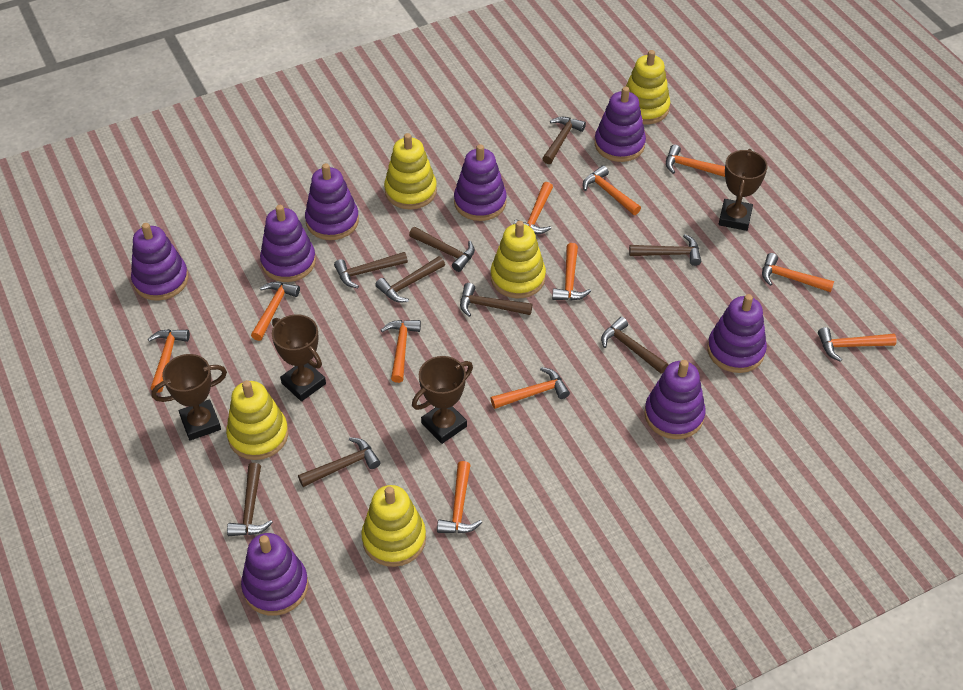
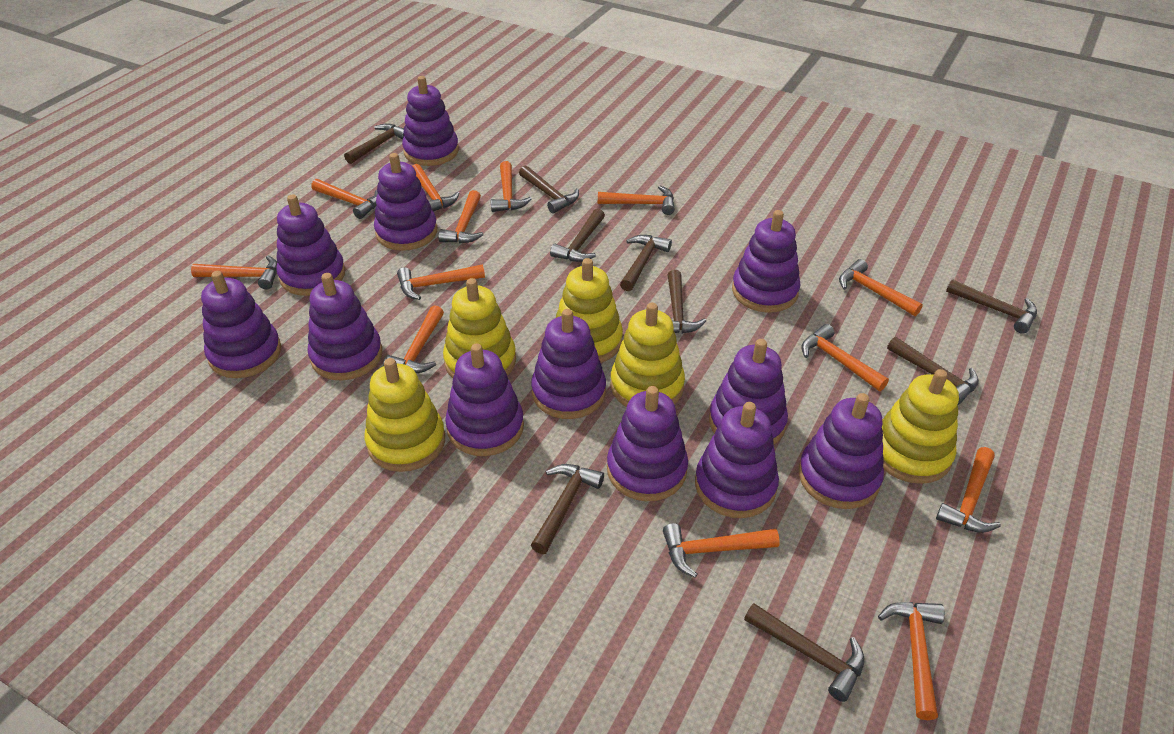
brown trophy: 4 -> 0
orange hammer: 11 -> 13
purple stacking toy: 8 -> 12

